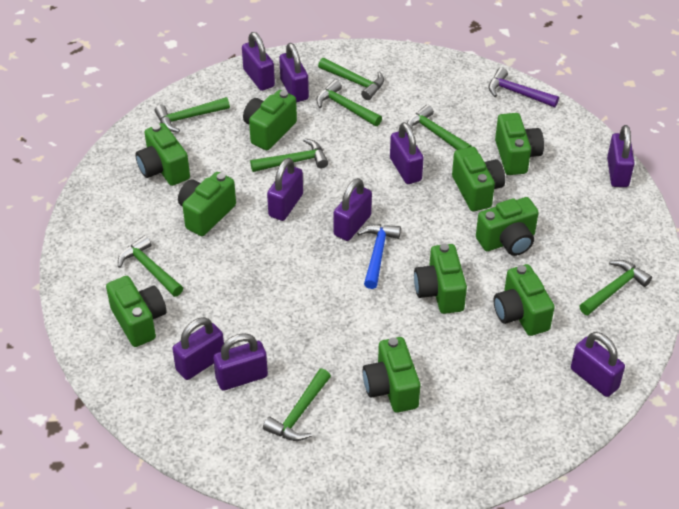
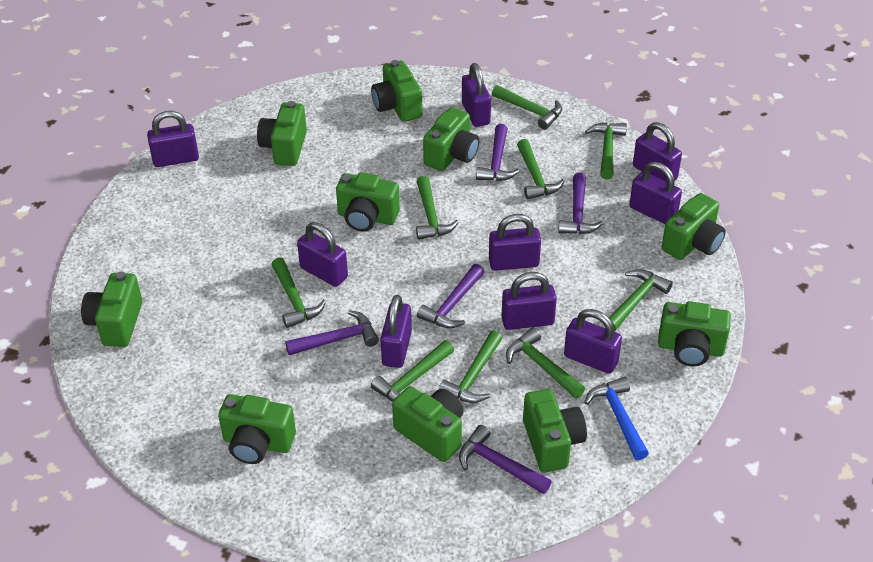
green hammer: 8 -> 9
purple hammer: 1 -> 5

